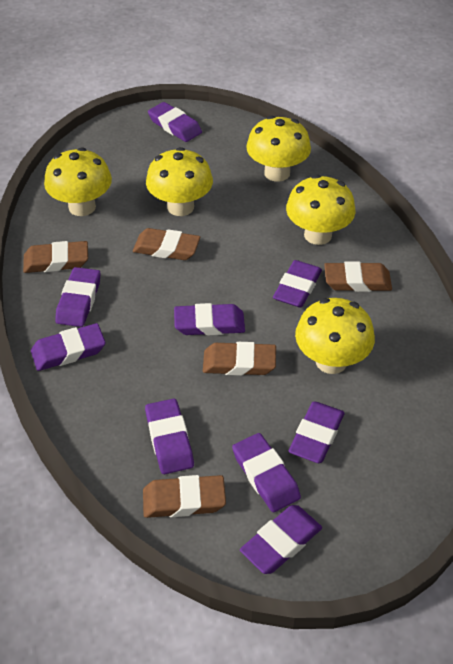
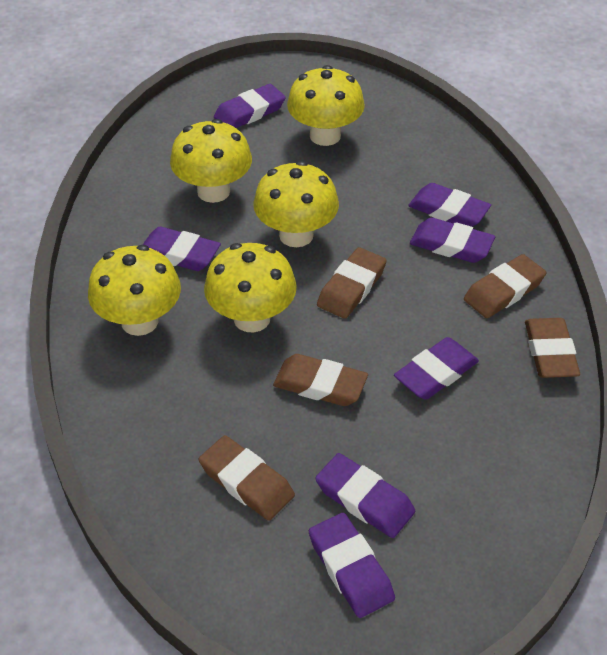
purple eraser: 9 -> 7

